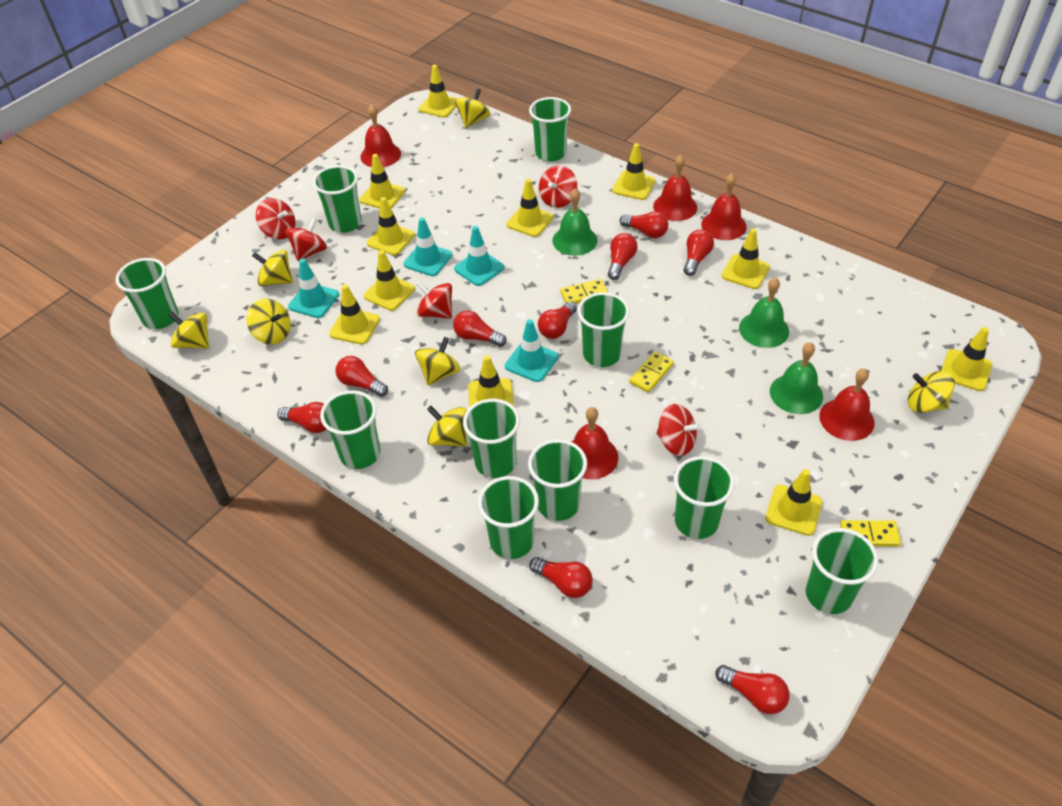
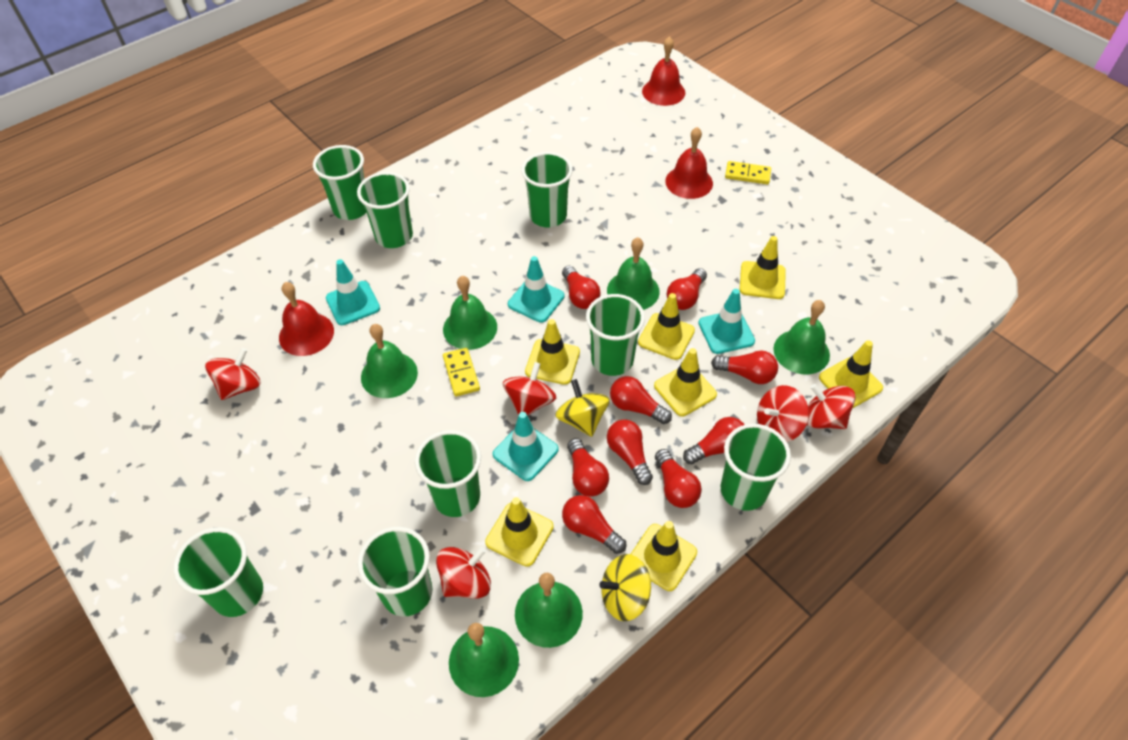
green bell: 3 -> 6
green cup: 10 -> 8
red bell: 5 -> 3
yellow domino: 3 -> 2
yellow spinning top: 7 -> 2
yellow traffic cone: 11 -> 7

